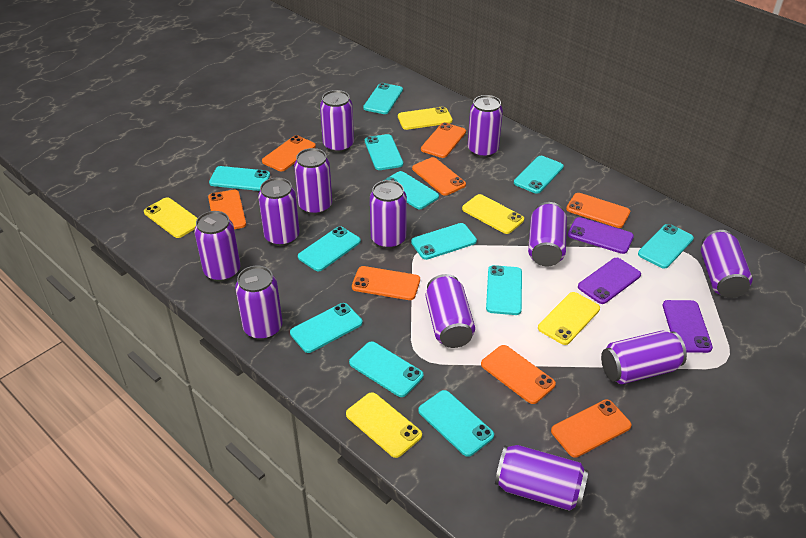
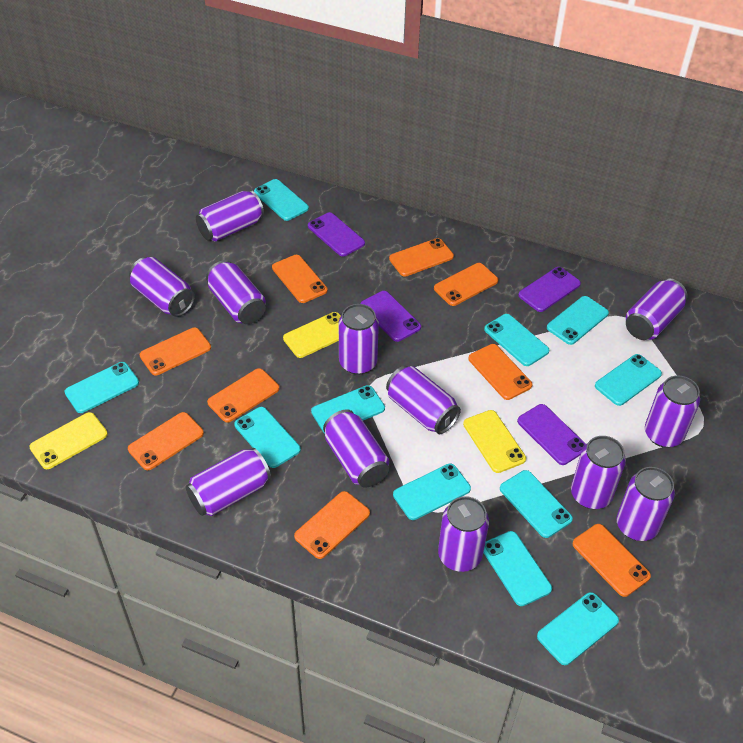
orange phone: 8 -> 9
purple phone: 3 -> 4
turquoise phone: 12 -> 11
yellow phone: 5 -> 3

